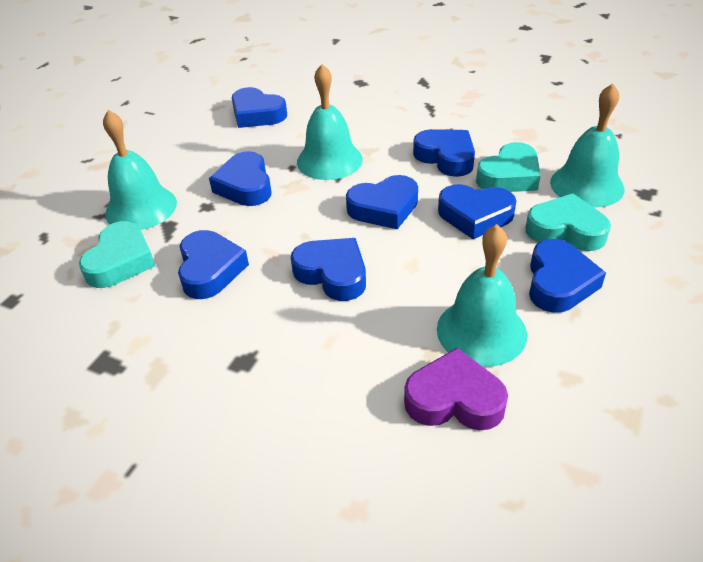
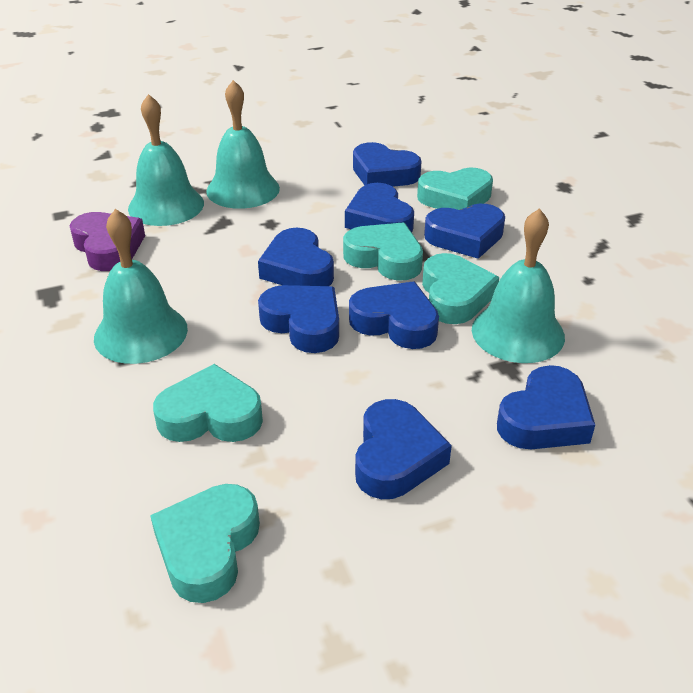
turquoise heart: 3 -> 5

